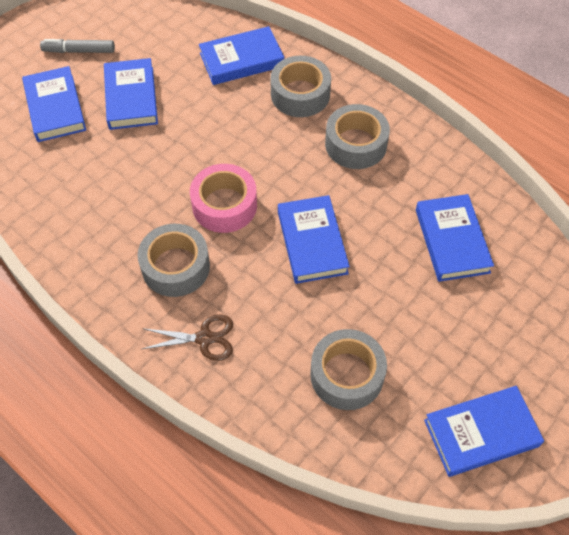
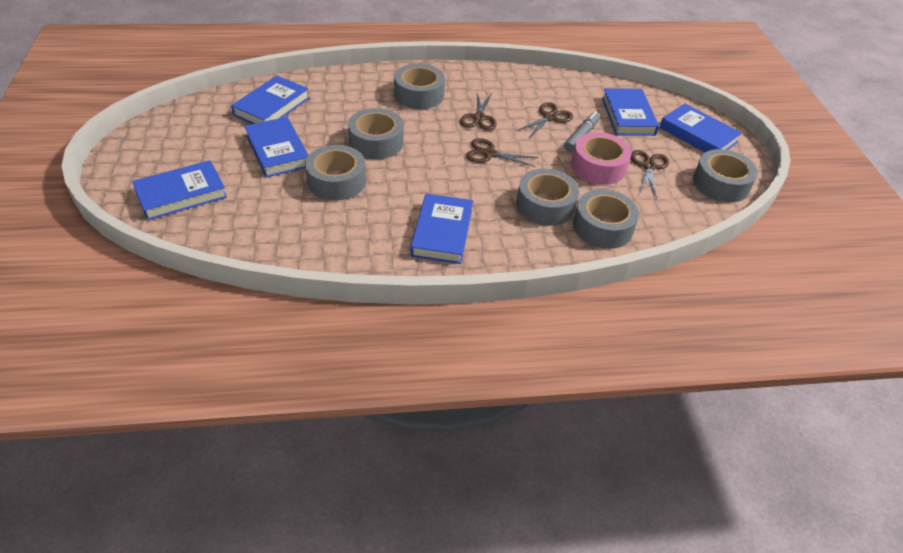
brown scissors: 1 -> 4
grey tape: 4 -> 6

